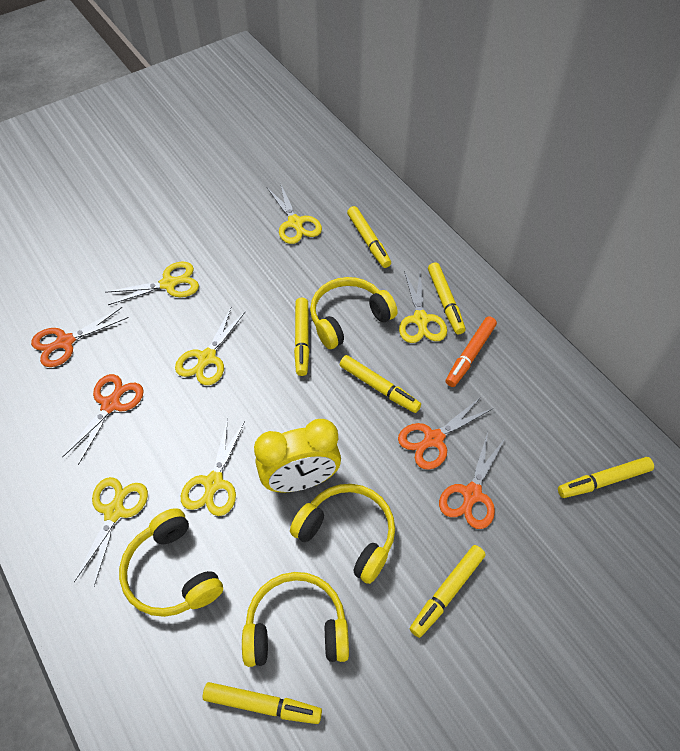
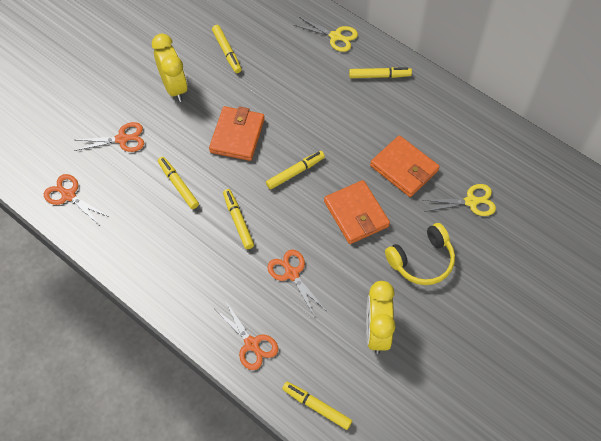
orange marker: 1 -> 0
orange wallet: 0 -> 3
yellow clock: 1 -> 2
yellow headphones: 4 -> 1
yellow marker: 7 -> 6
yellow scissors: 6 -> 2

